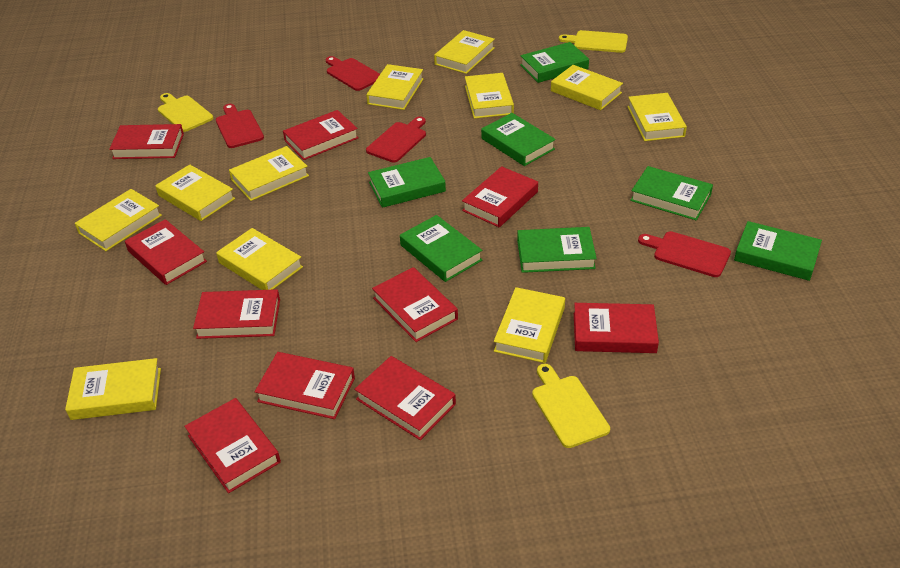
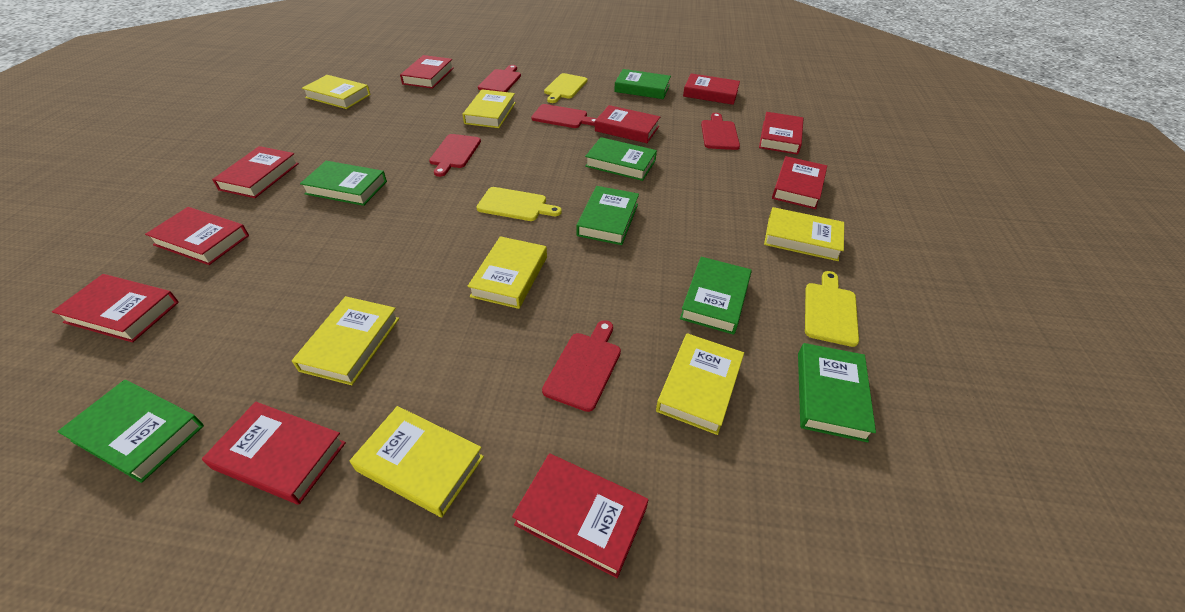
red cutting board: 4 -> 5
yellow book: 11 -> 7

